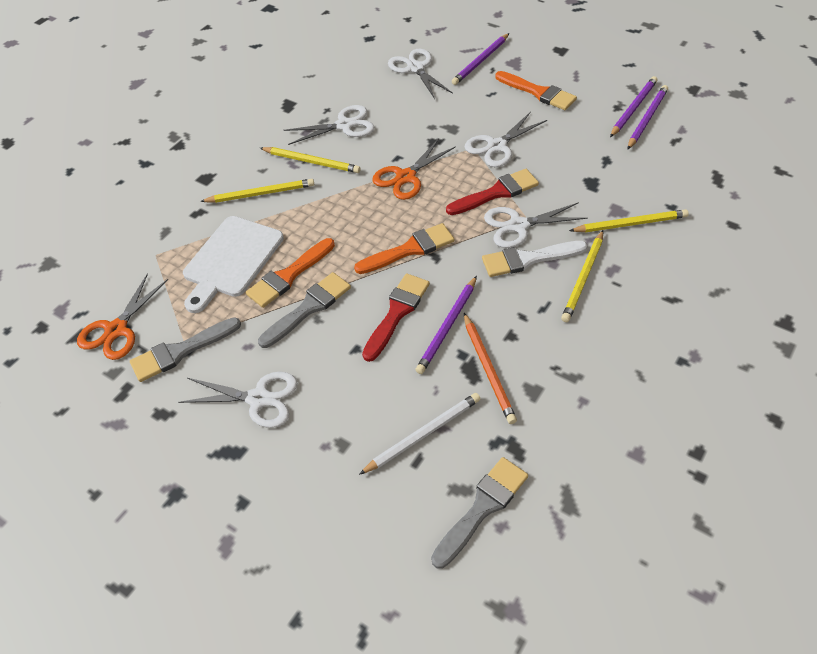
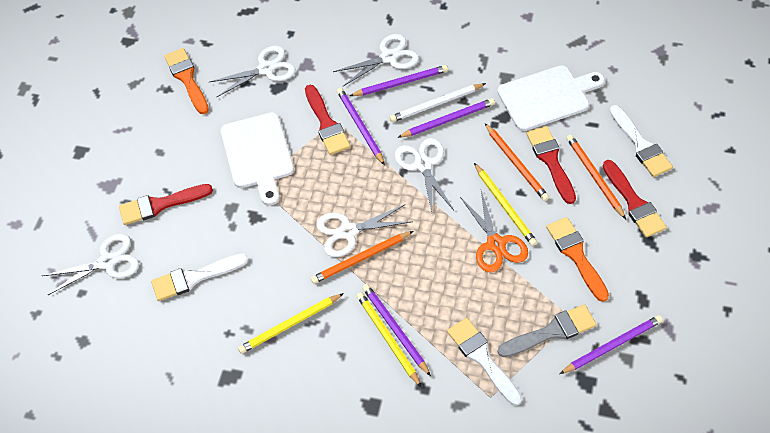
grey brush: 3 -> 1
orange brush: 3 -> 2
orange pencil: 1 -> 3
orange scissors: 2 -> 1
purple pencil: 4 -> 5
red brush: 2 -> 4
white brush: 1 -> 3
white cutting board: 1 -> 2
yellow pencil: 4 -> 3

